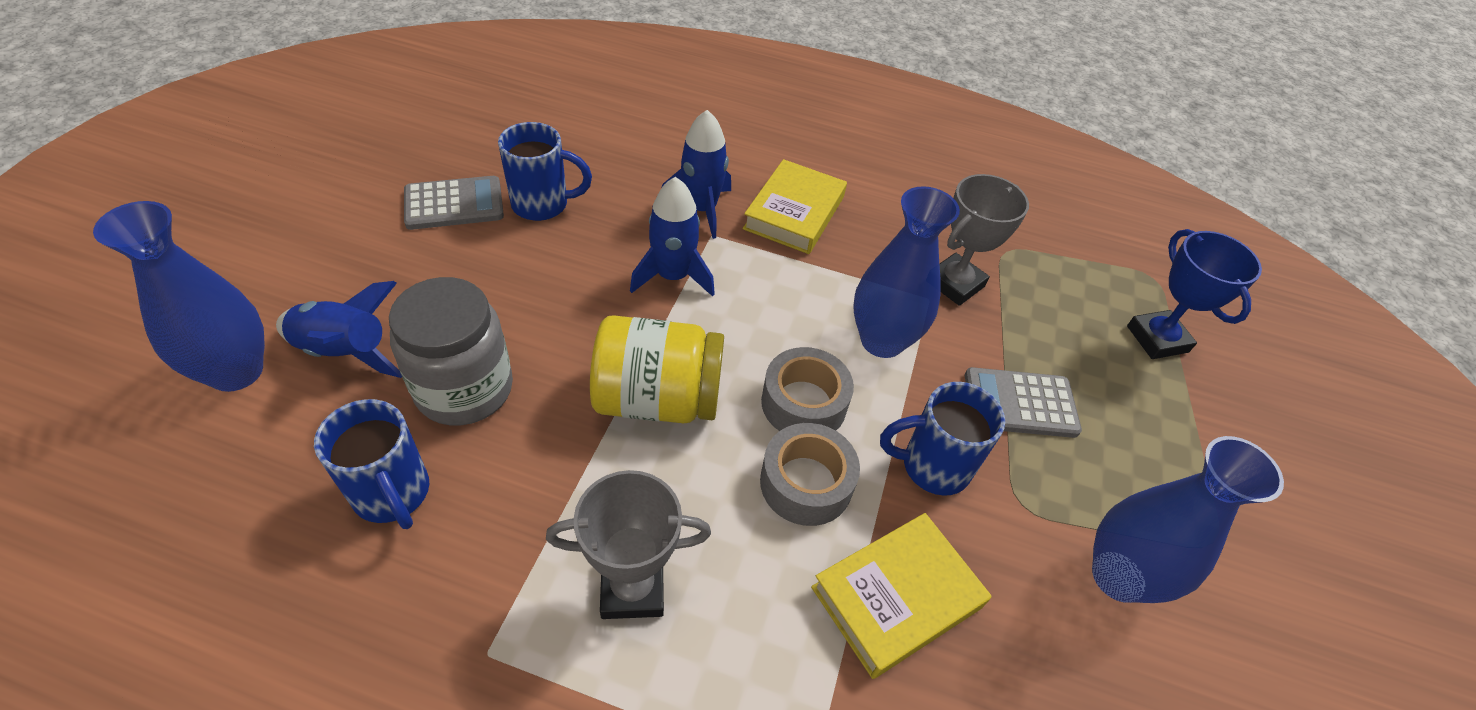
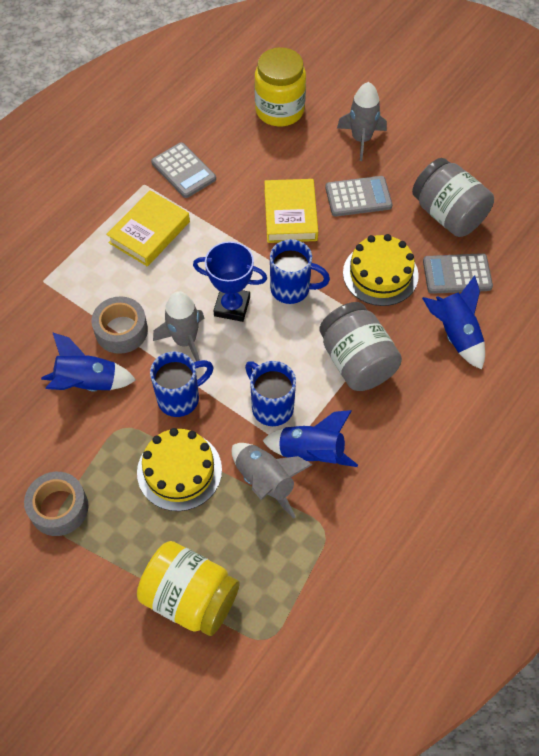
blue vase: 3 -> 0
grey calculator: 2 -> 3
grey jar: 1 -> 2
grey rocket: 0 -> 3
grey trophy: 2 -> 0
yellow cake: 0 -> 2
yellow jar: 1 -> 2

